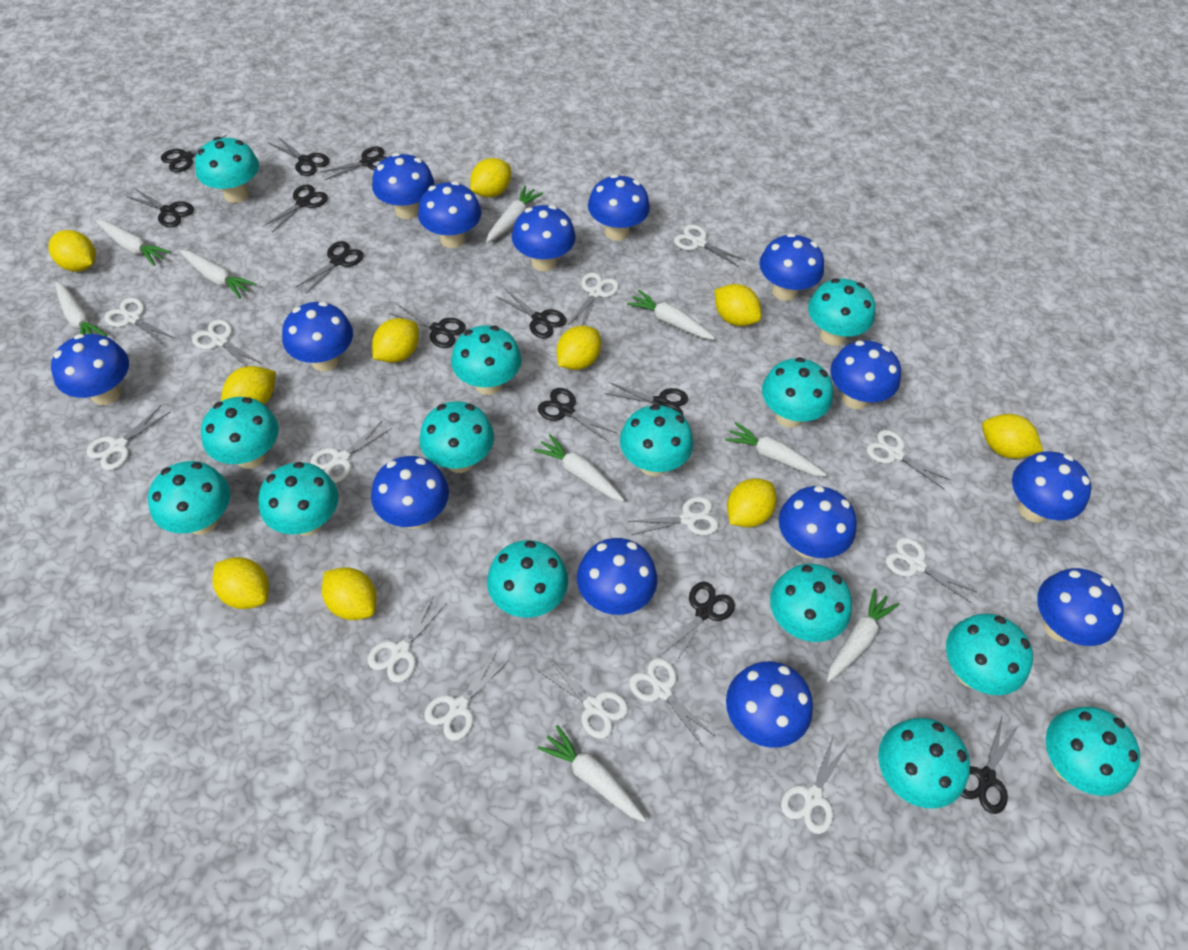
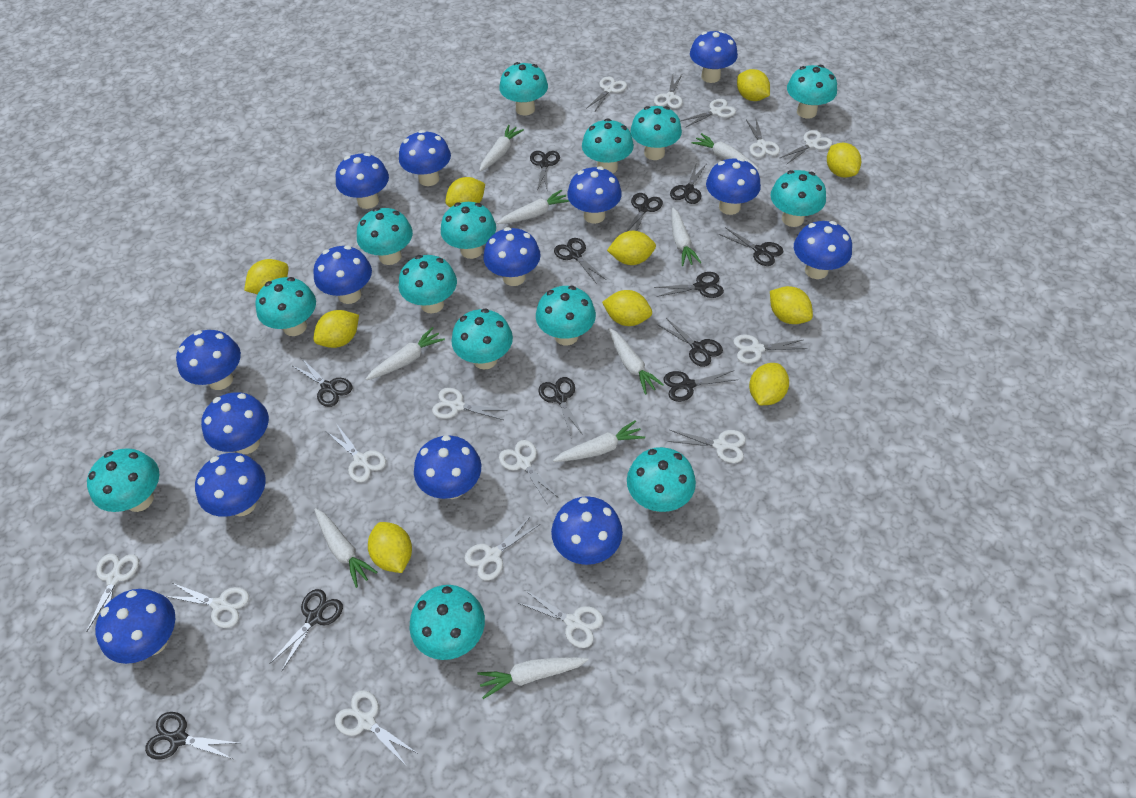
white scissors: 14 -> 15

